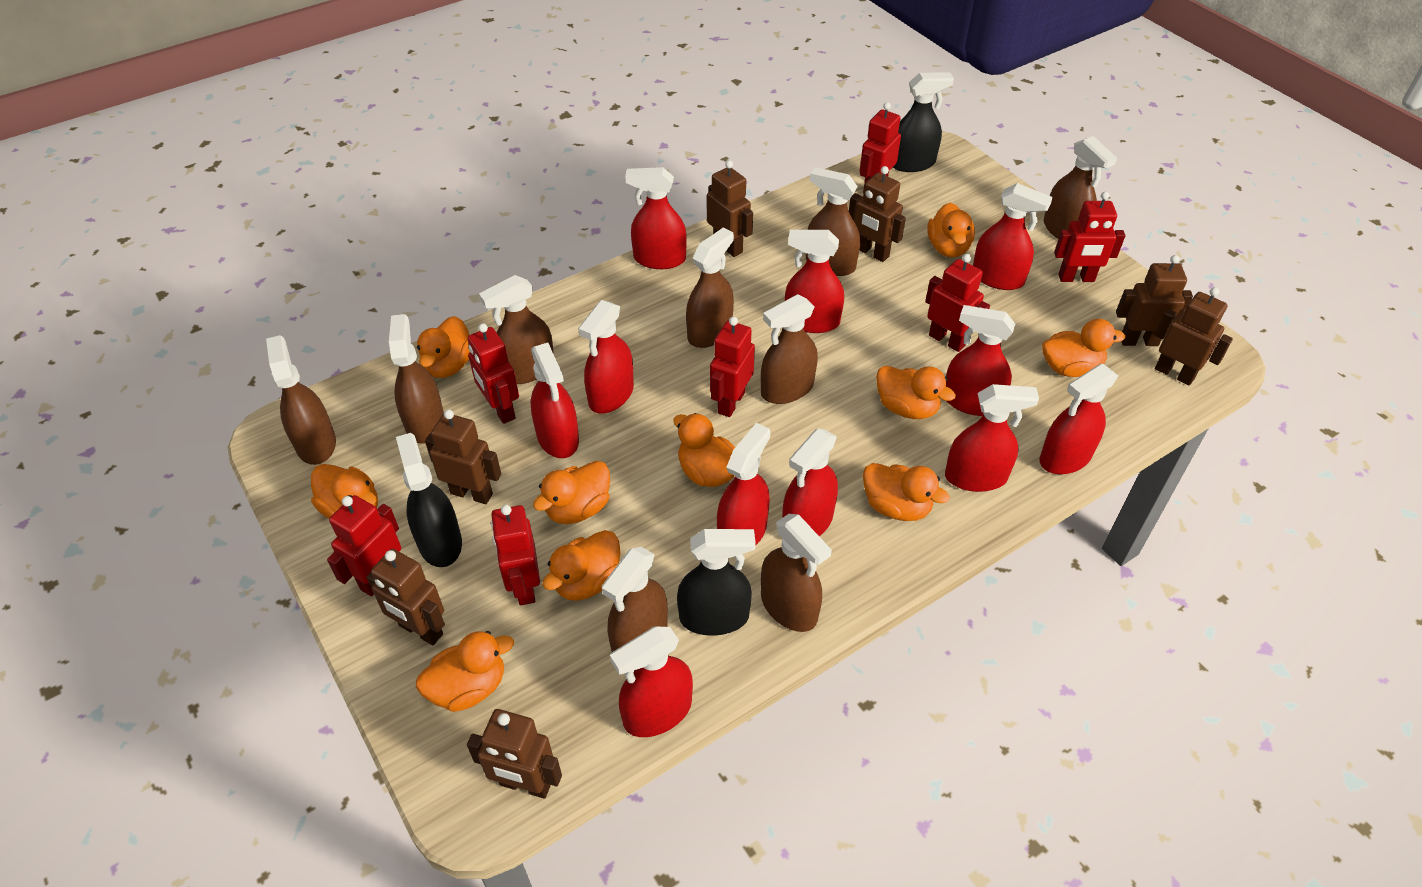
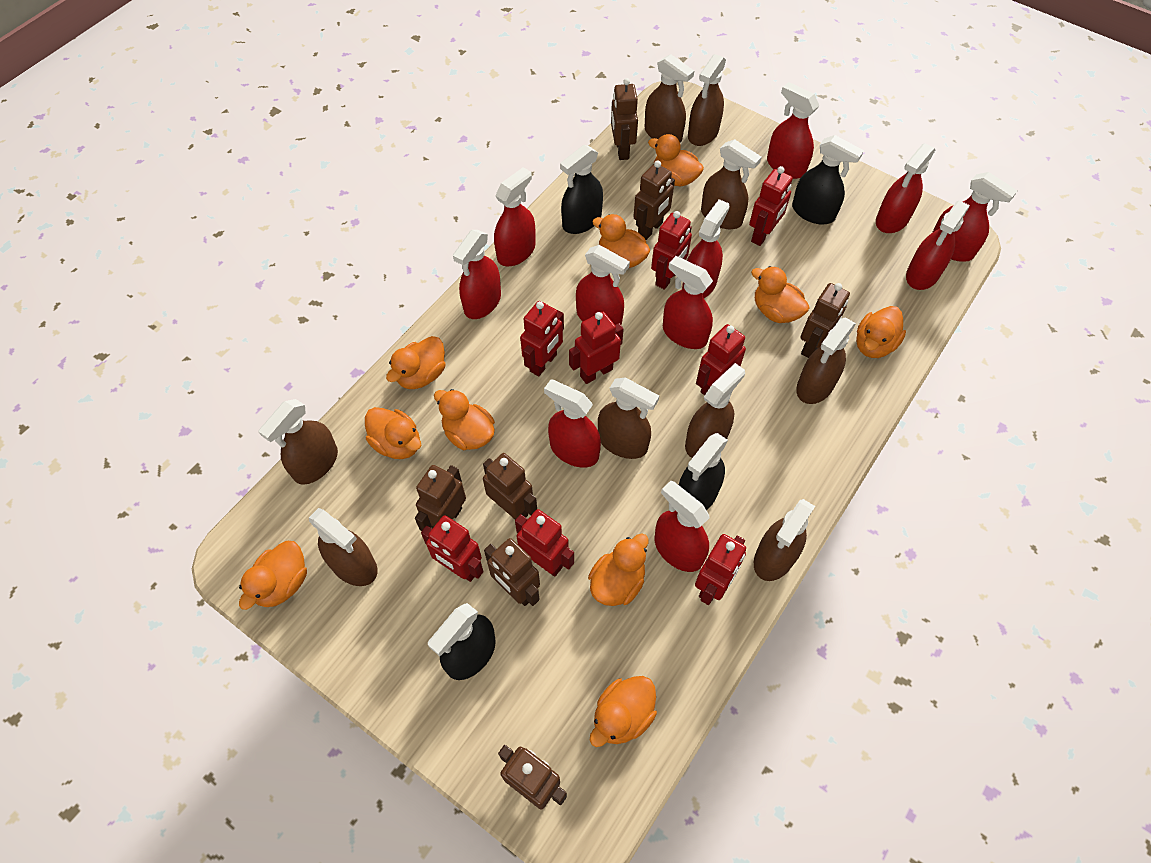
black spray bottle: 3 -> 4
red robot: 7 -> 8

